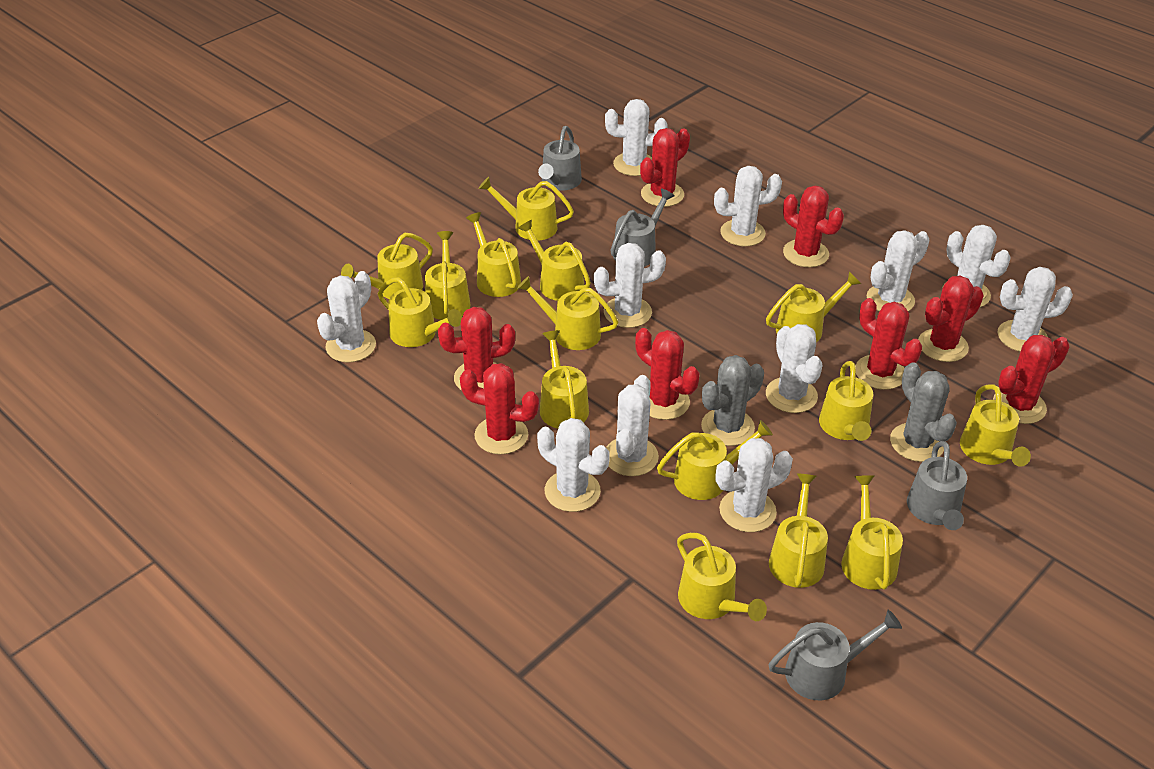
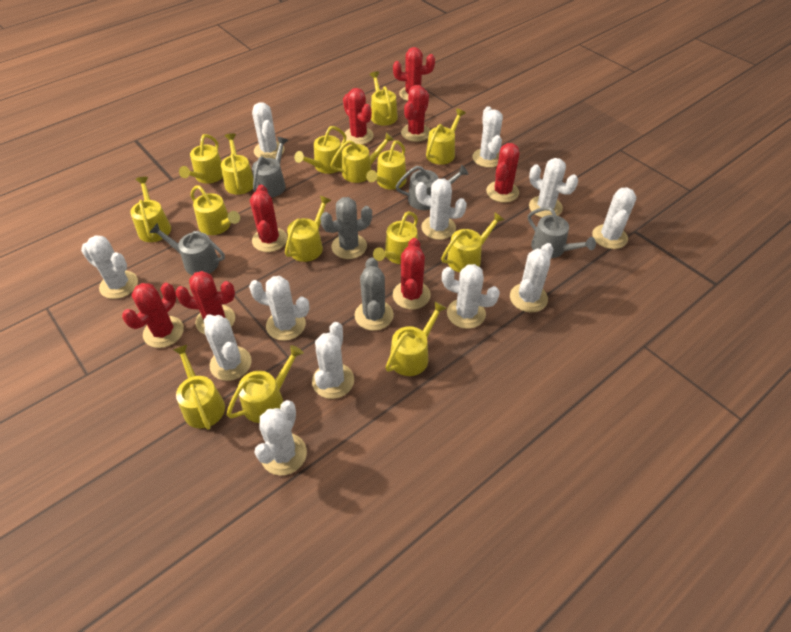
white cactus: 11 -> 12

